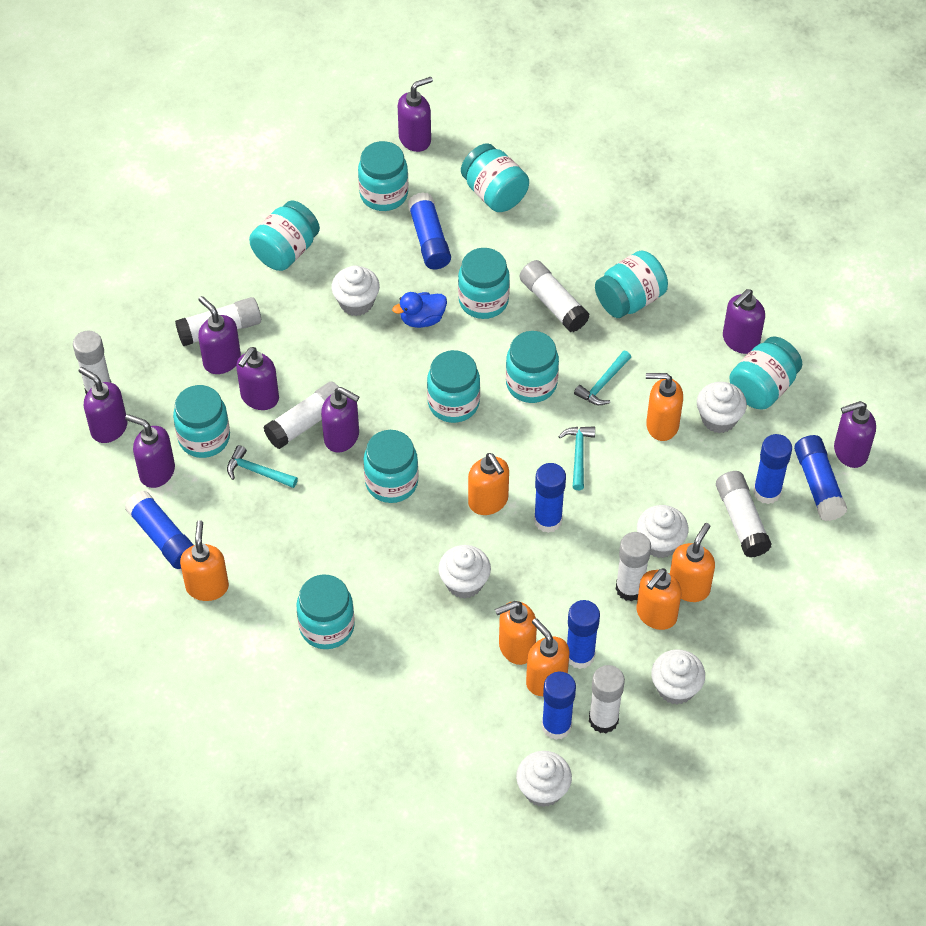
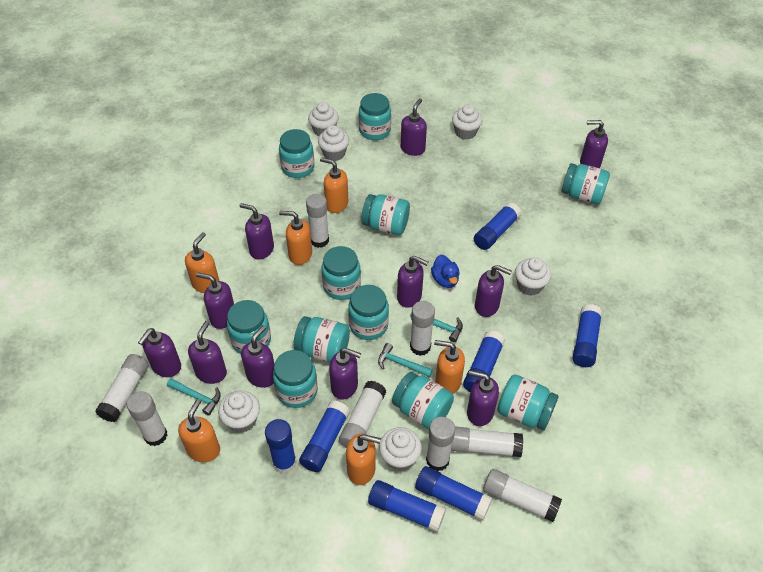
orange soap dispenser: 7 -> 6
purple soap dispenser: 8 -> 11
white glue stick: 7 -> 8

